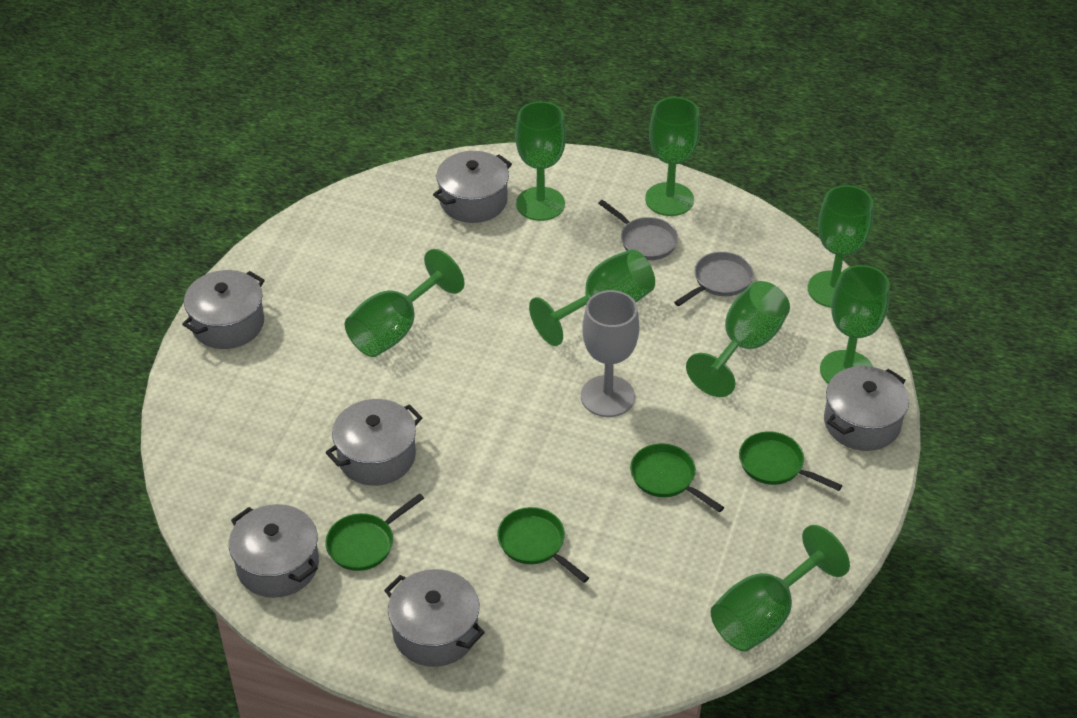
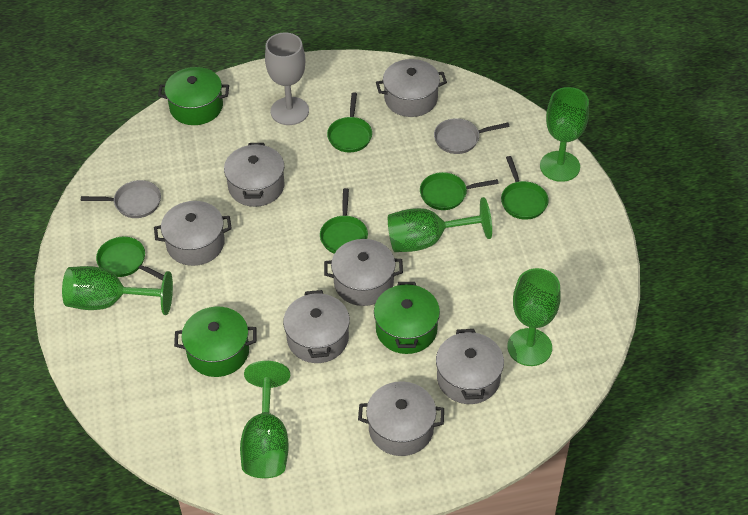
green goblet: 8 -> 5
green pan: 4 -> 5
green pot: 0 -> 3
grey pot: 6 -> 7

